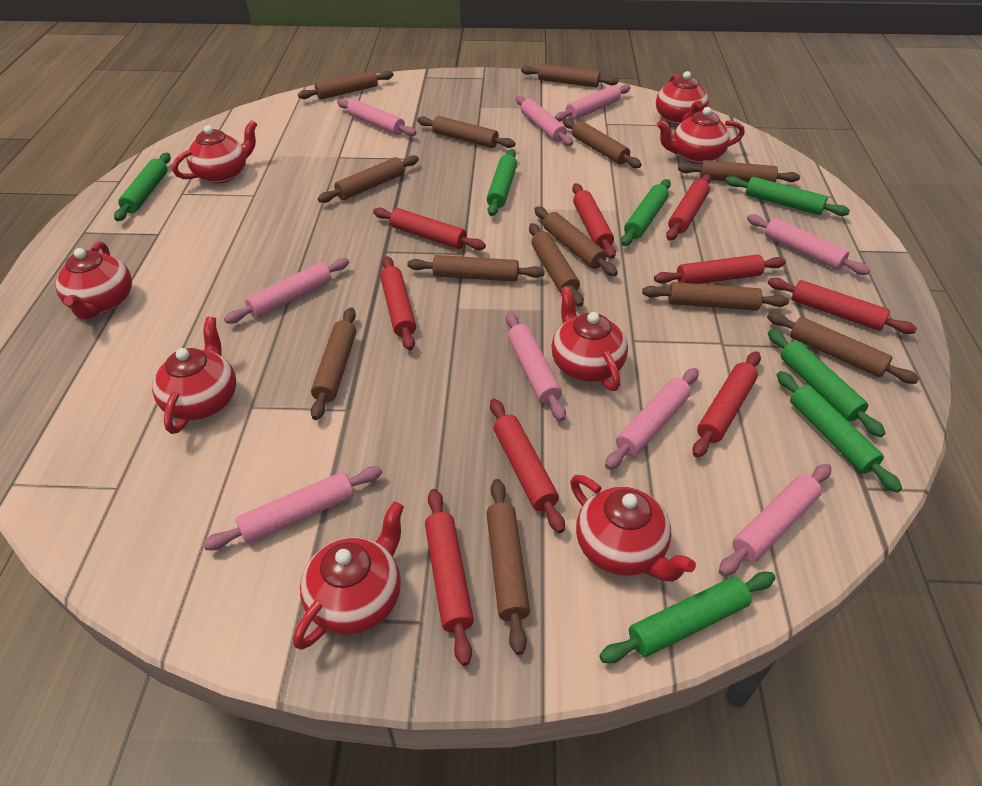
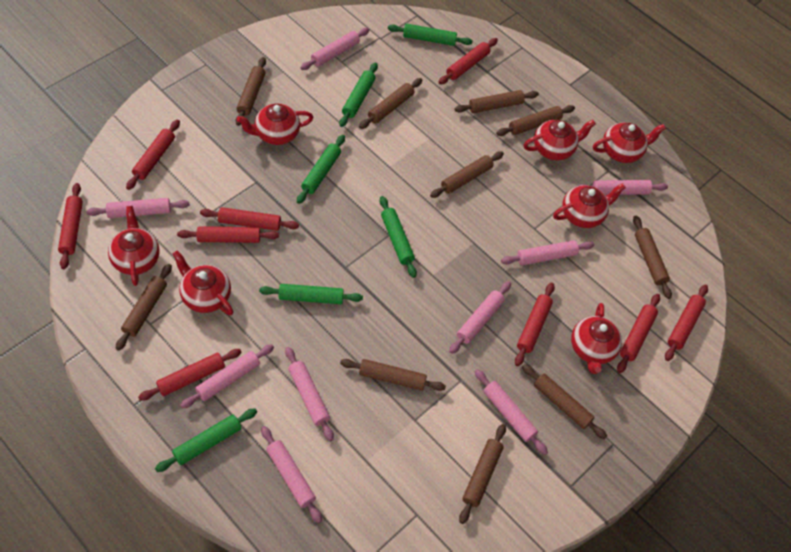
brown rolling pin: 13 -> 10
green rolling pin: 7 -> 6
red teapot: 8 -> 7

